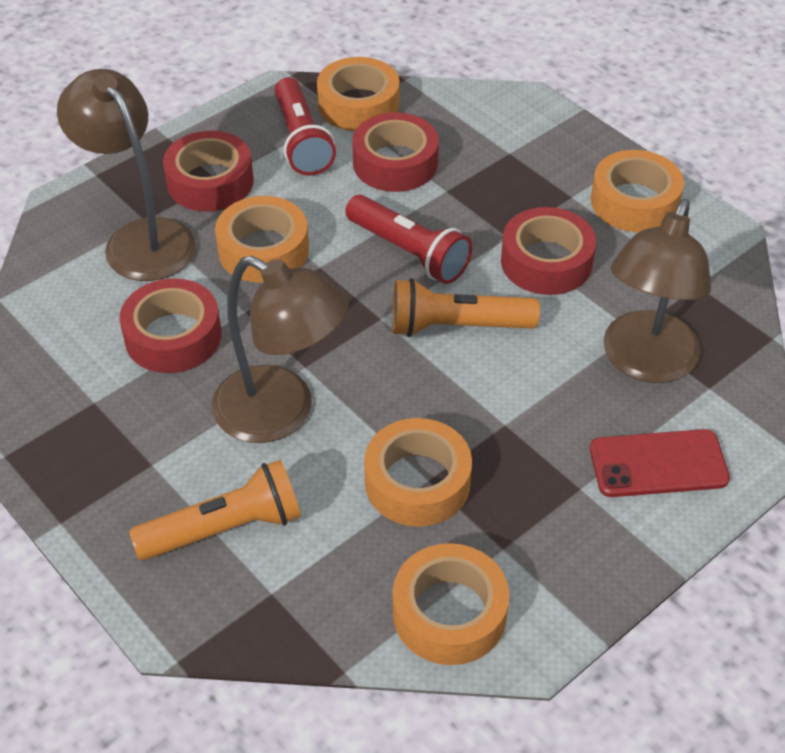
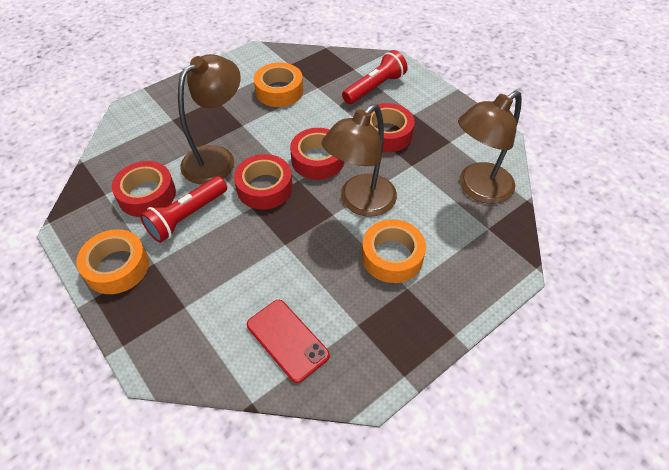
orange flashlight: 2 -> 0
orange tape: 5 -> 3

